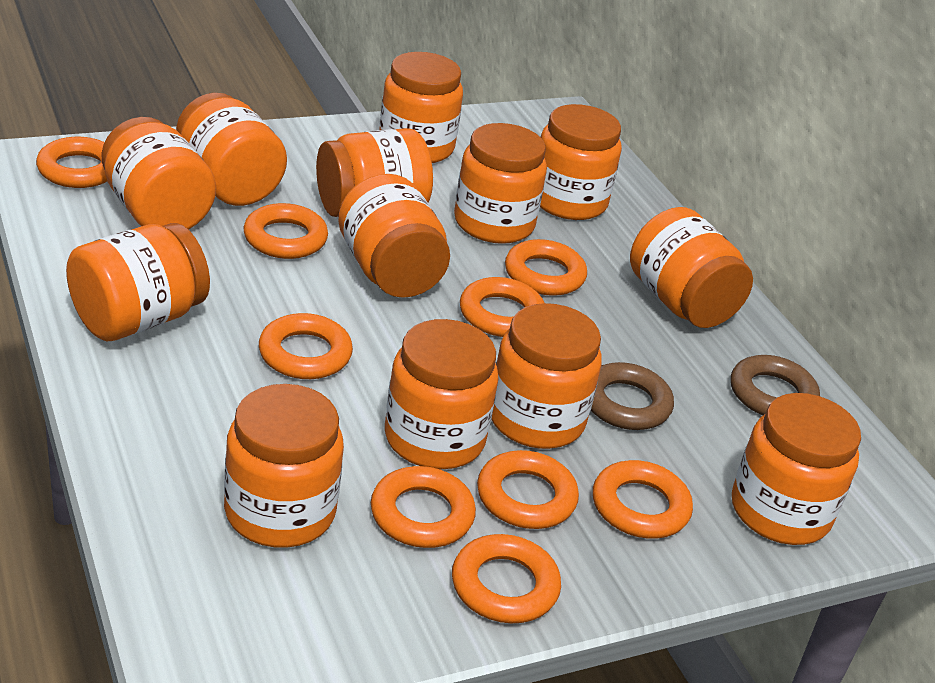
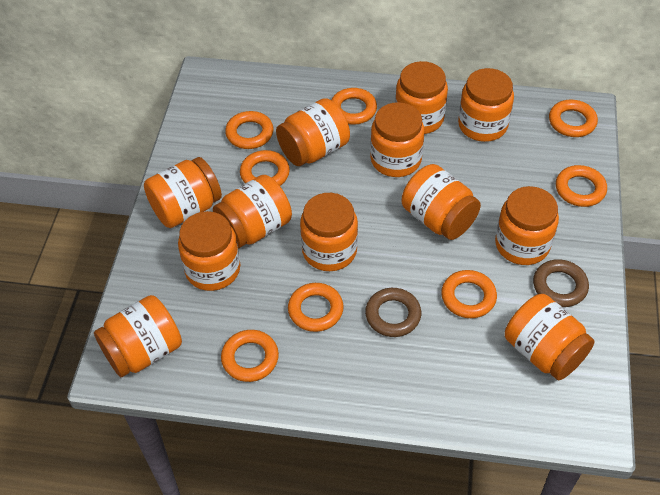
orange jar: 13 -> 12
orange ring: 9 -> 8

